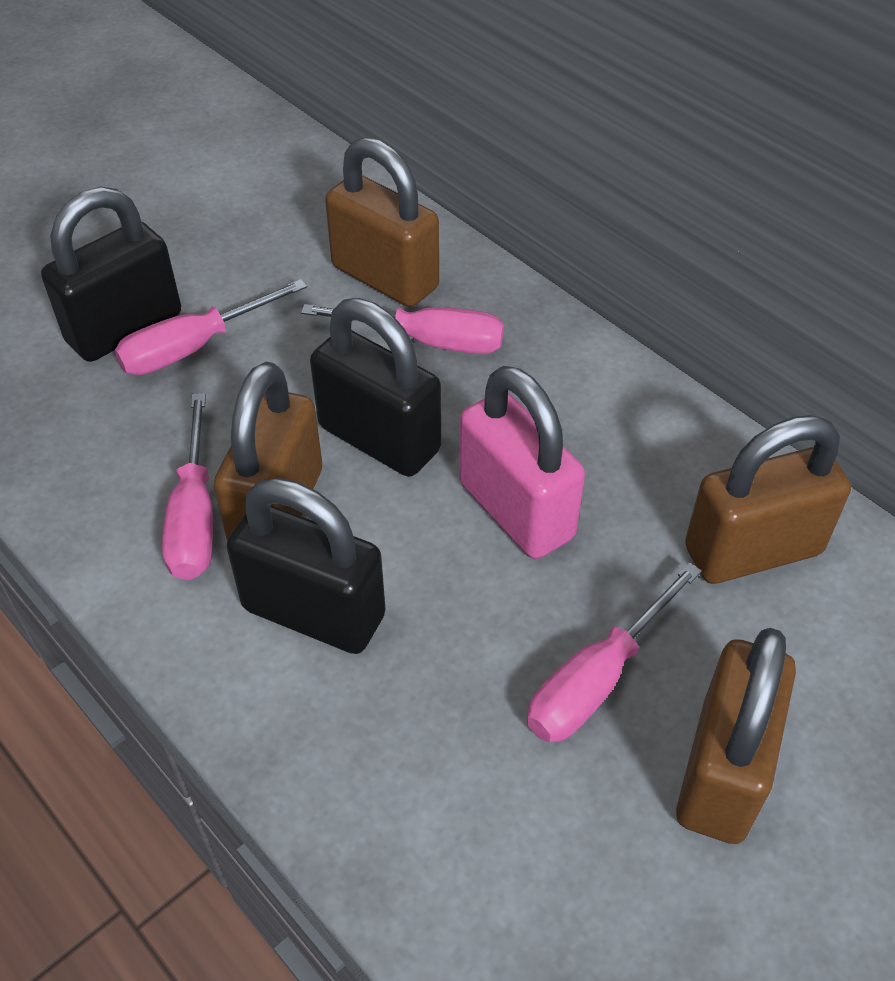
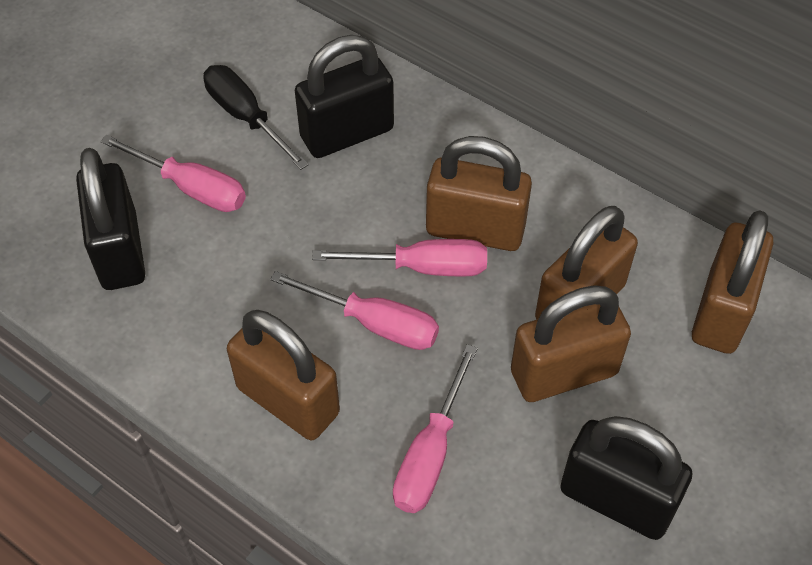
black screwdriver: 0 -> 1
brown padlock: 4 -> 5
pink padlock: 1 -> 0

